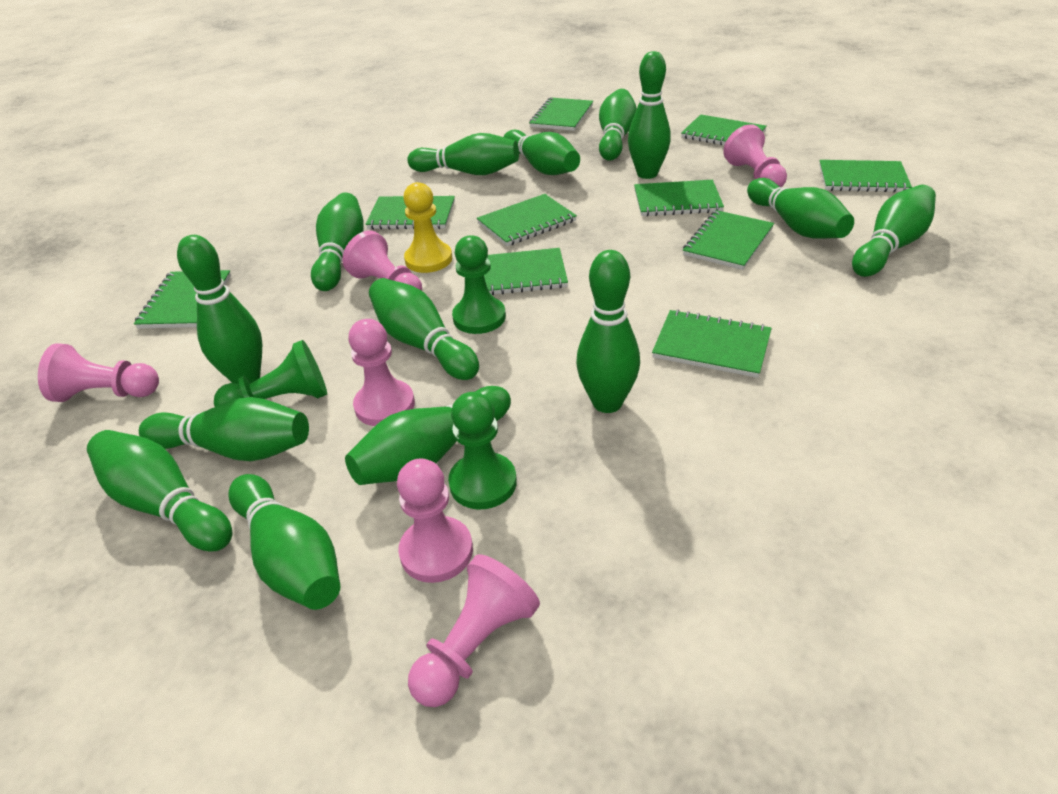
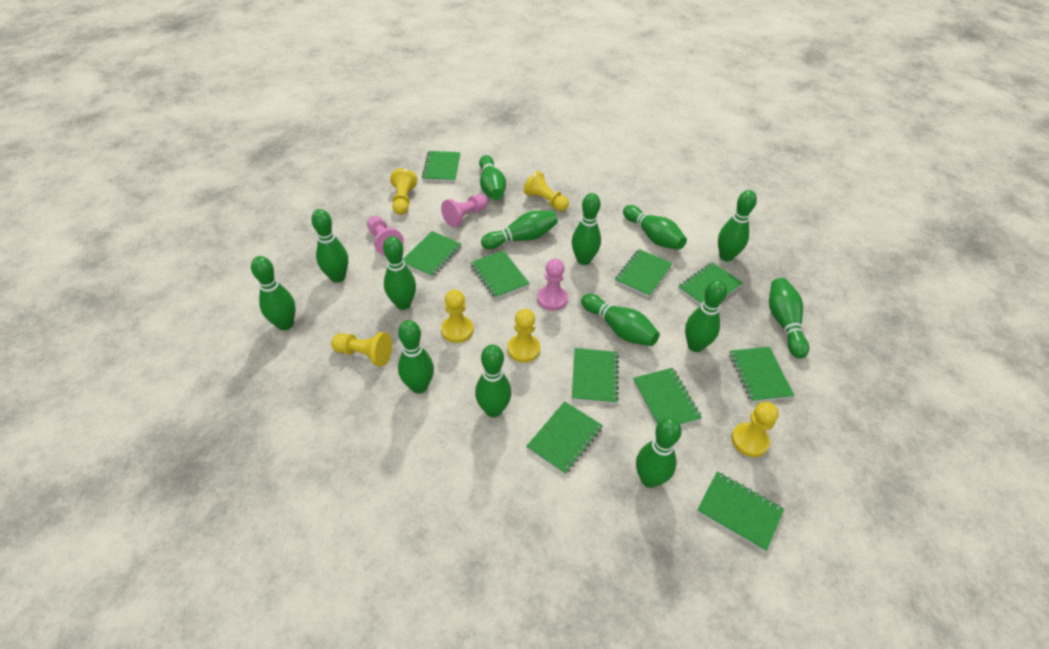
green pawn: 3 -> 0
pink pawn: 6 -> 3
yellow pawn: 1 -> 6

